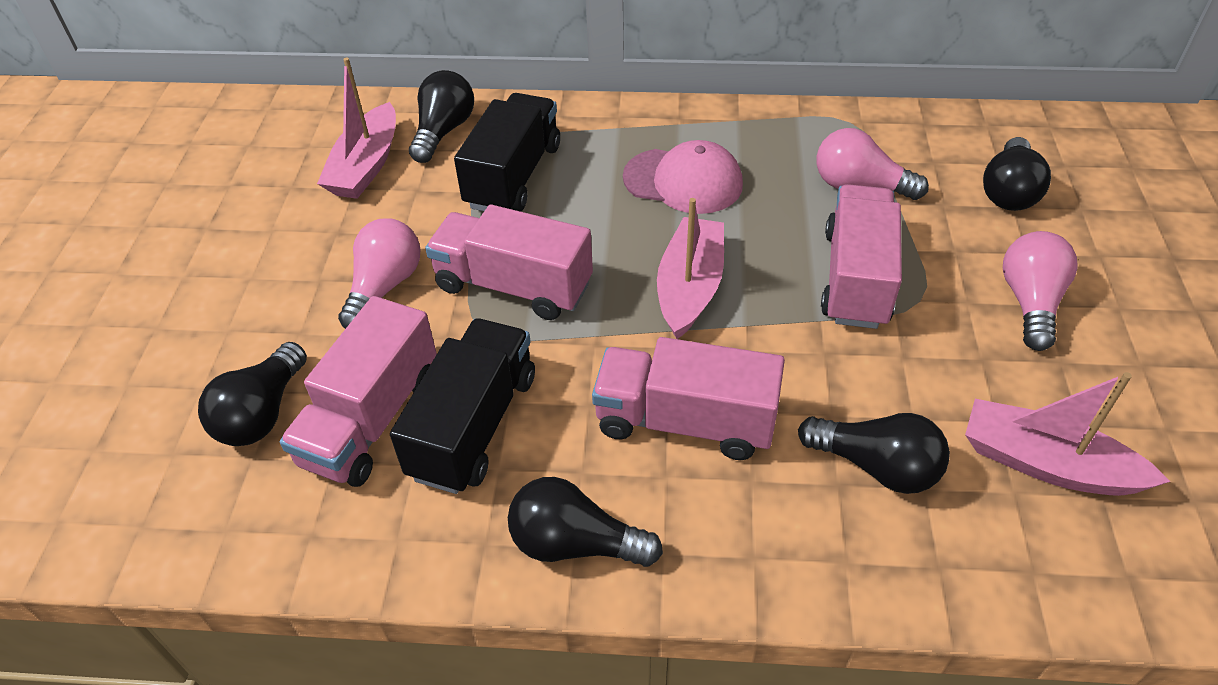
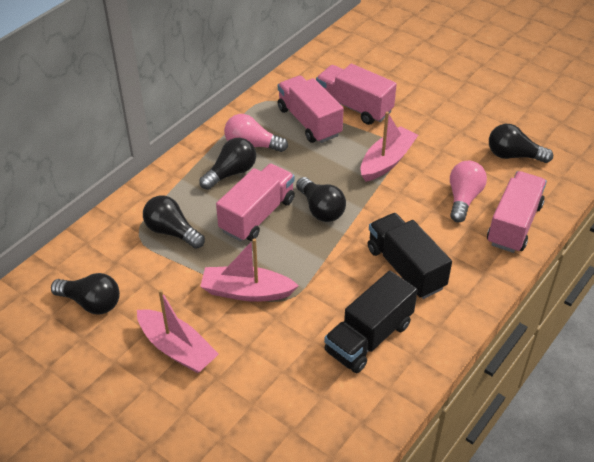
pink cap: 1 -> 0
pink light bulb: 3 -> 2

